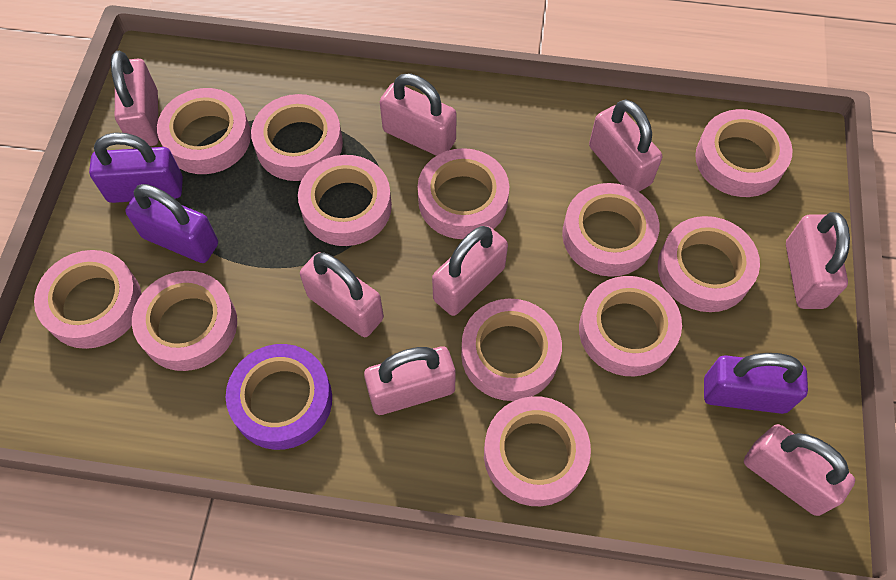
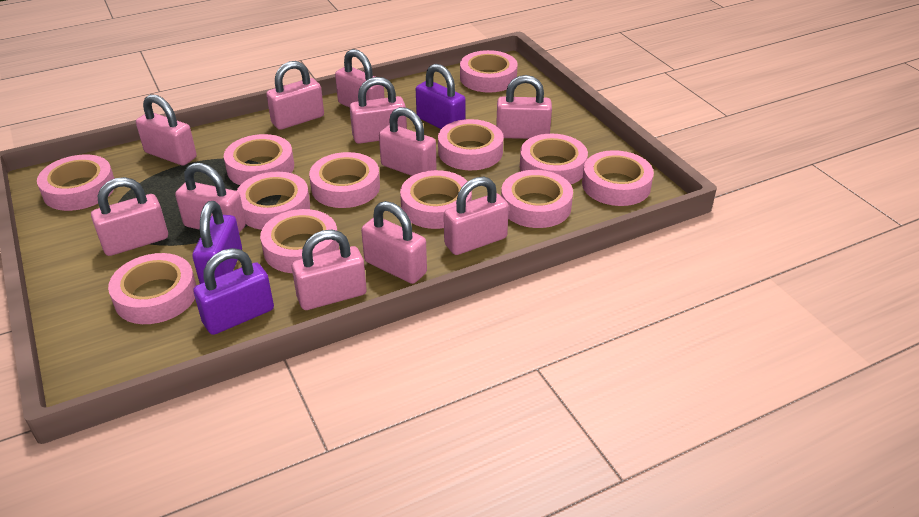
pink padlock: 8 -> 11
purple tape: 1 -> 0

